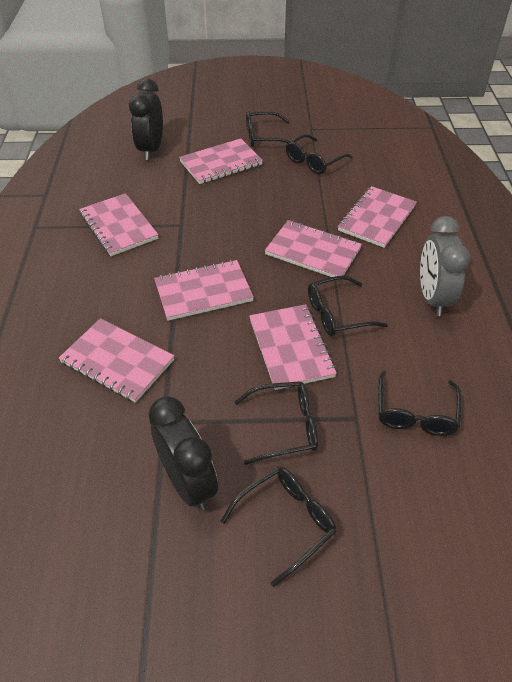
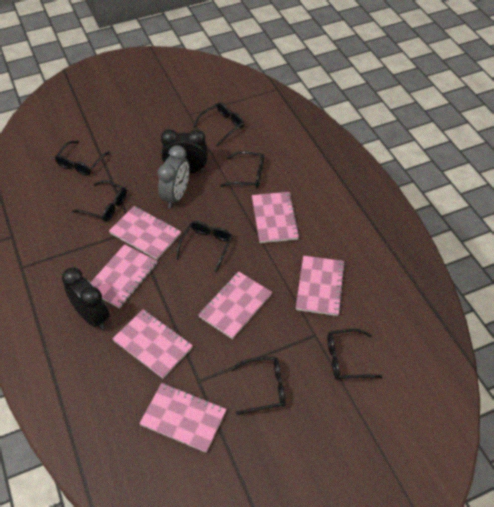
black glasses: 6 -> 7

